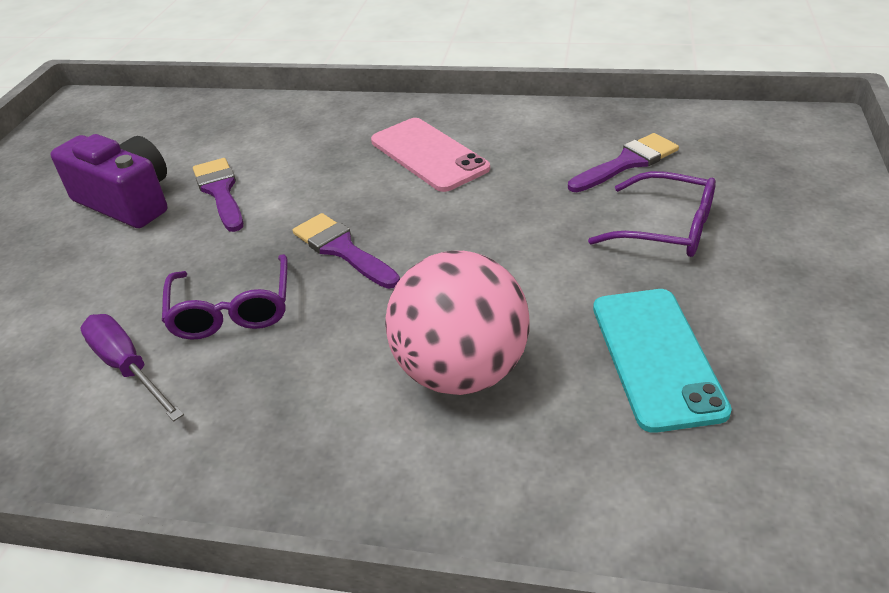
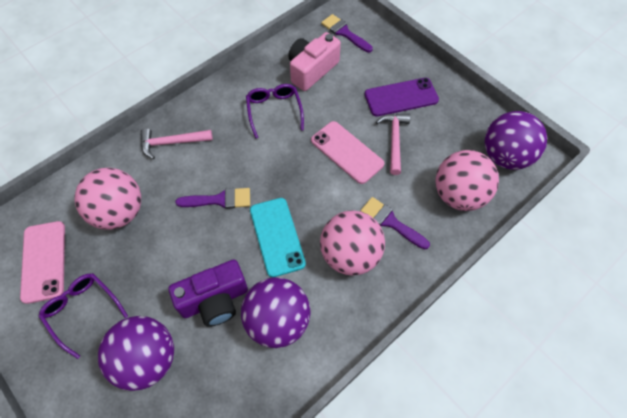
pink ball: 1 -> 3
pink camera: 0 -> 1
pink hammer: 0 -> 2
pink phone: 1 -> 2
purple ball: 0 -> 3
purple phone: 0 -> 1
purple screwdriver: 1 -> 0

